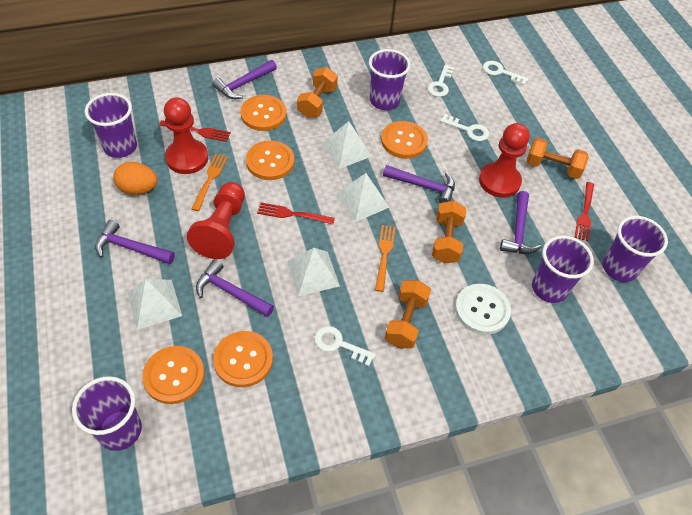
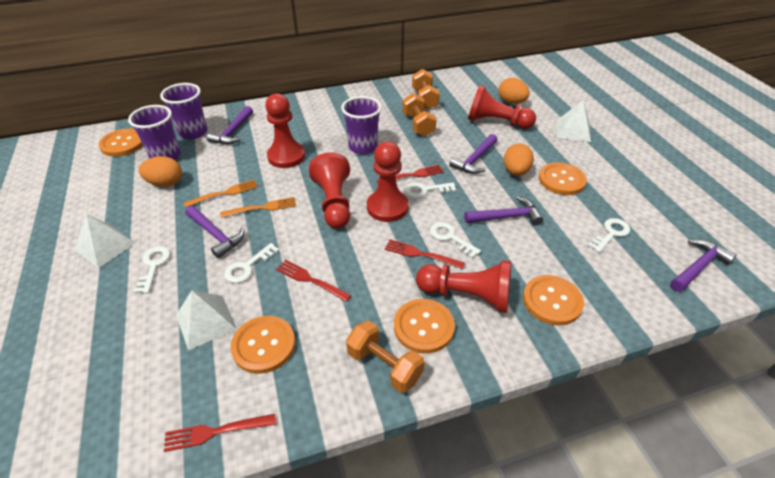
orange dumbbell: 4 -> 3
orange egg: 1 -> 3
purple cup: 5 -> 3
red fork: 3 -> 4
red pawn: 3 -> 5
white button: 1 -> 0
white key: 4 -> 5
white pyramid: 4 -> 3

